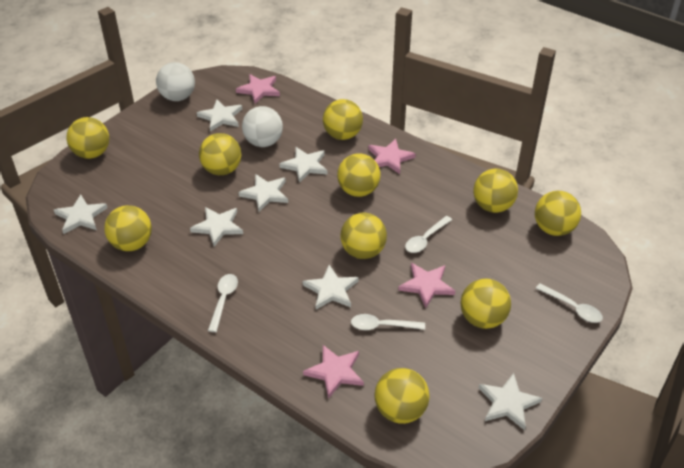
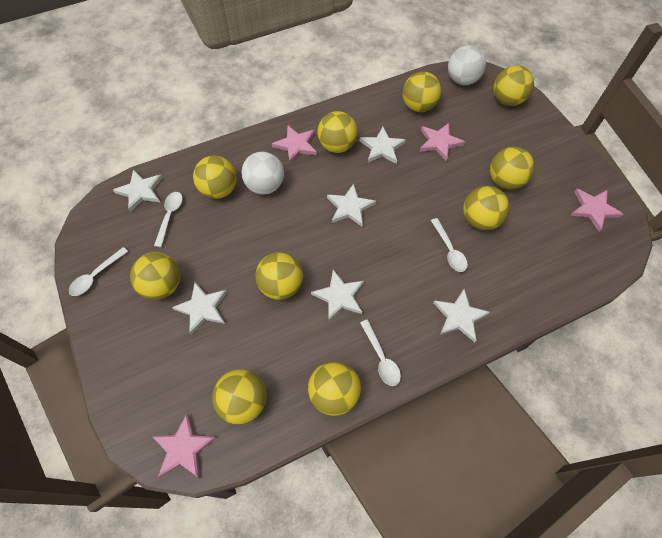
white star: 7 -> 6

